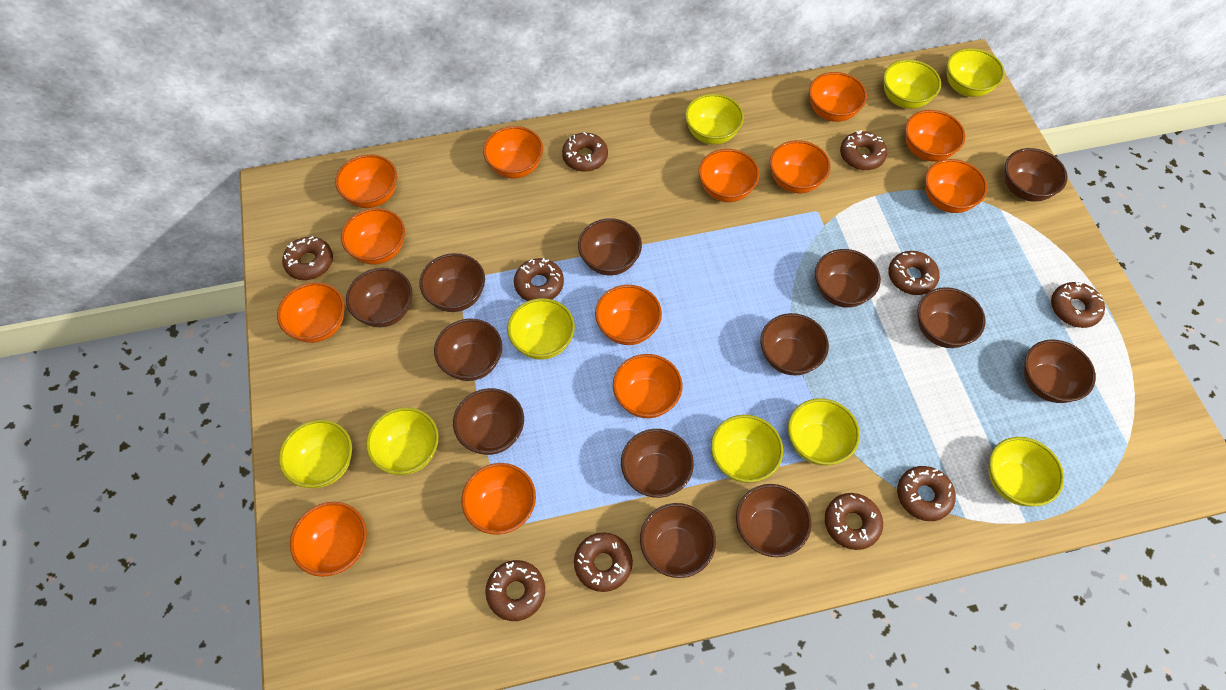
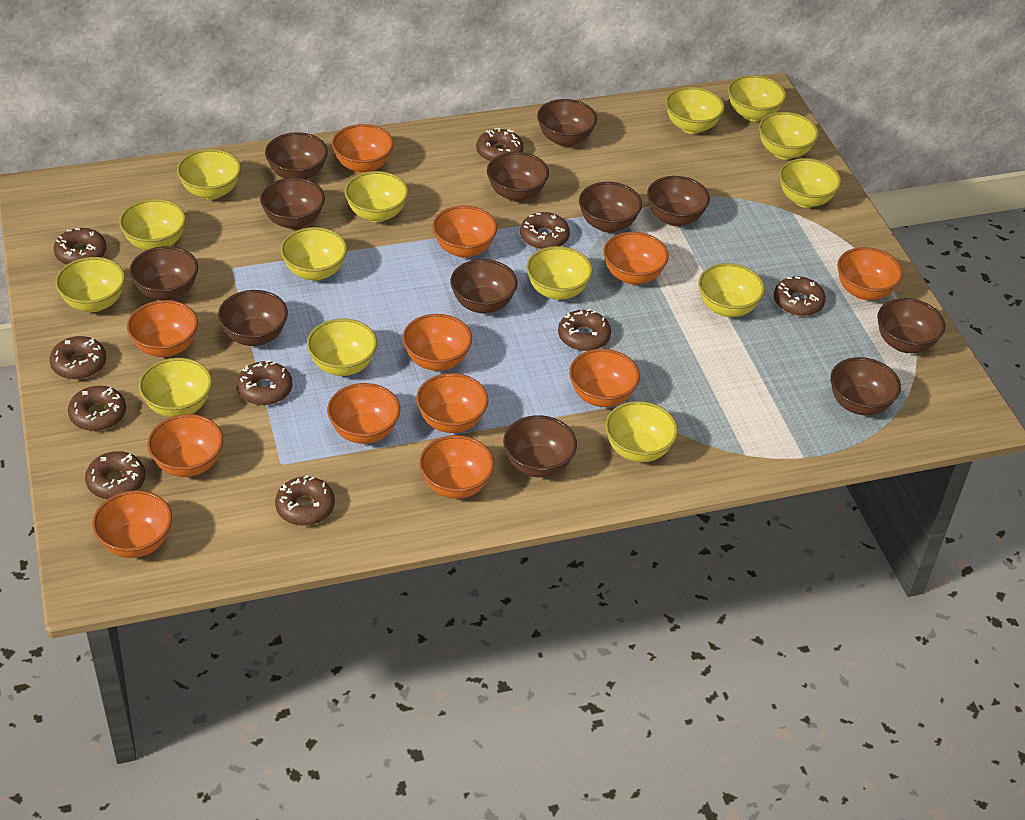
brown bowl: 13 -> 12
orange bowl: 13 -> 12
yellow bowl: 9 -> 14

